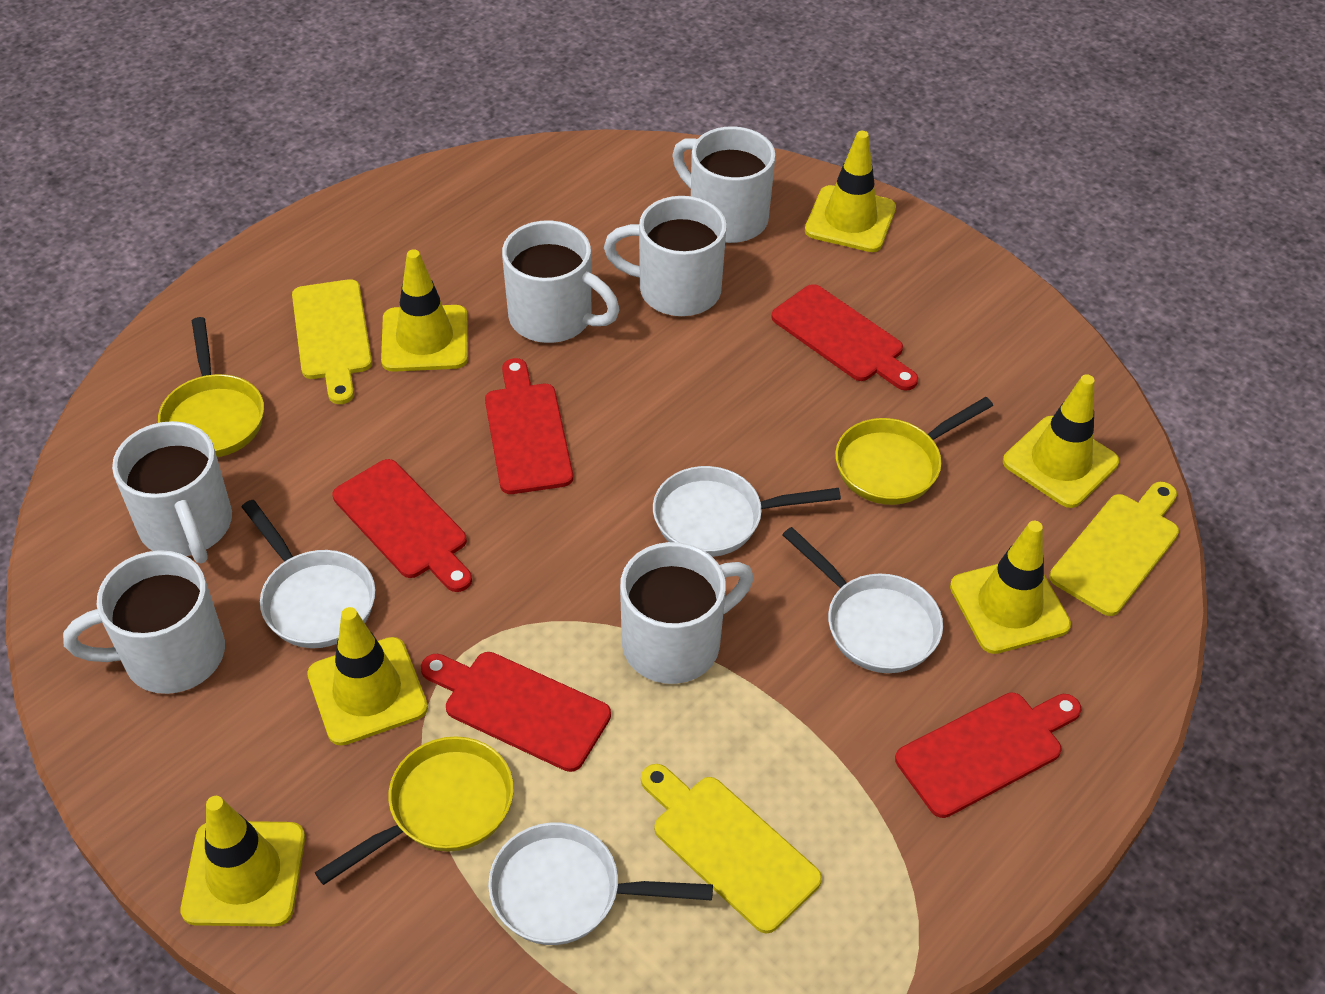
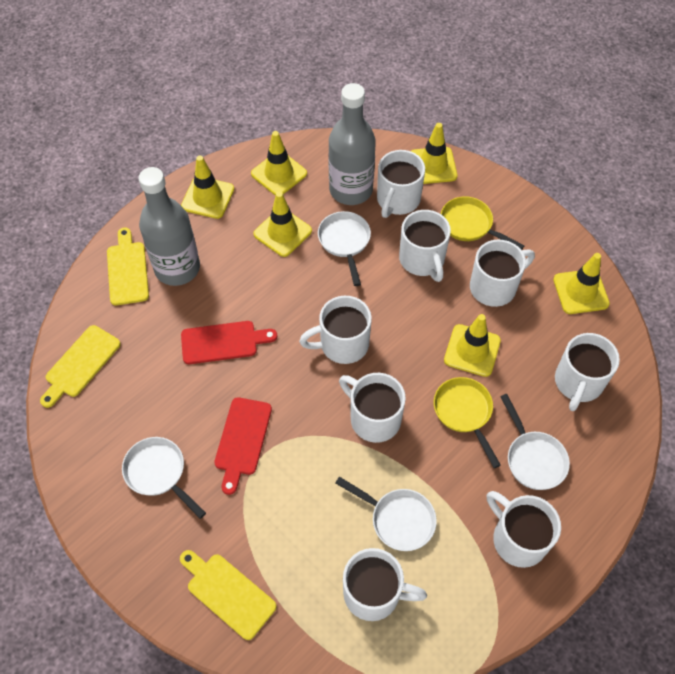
grey bottle: 0 -> 2
red cutting board: 5 -> 2
white mug: 6 -> 8
yellow pan: 3 -> 2

